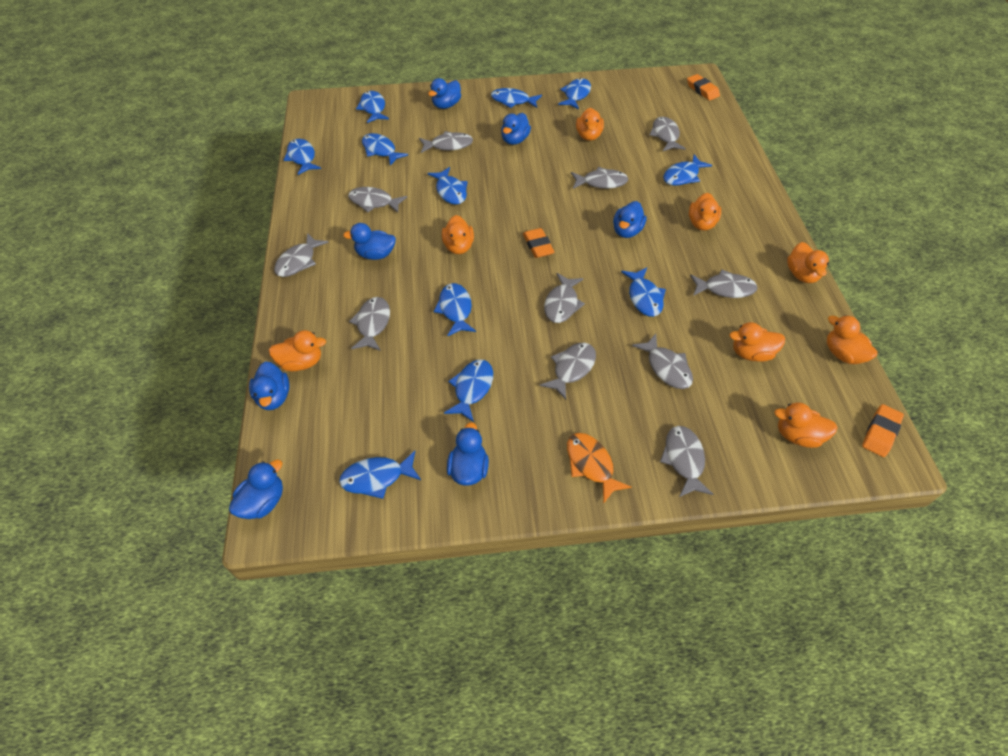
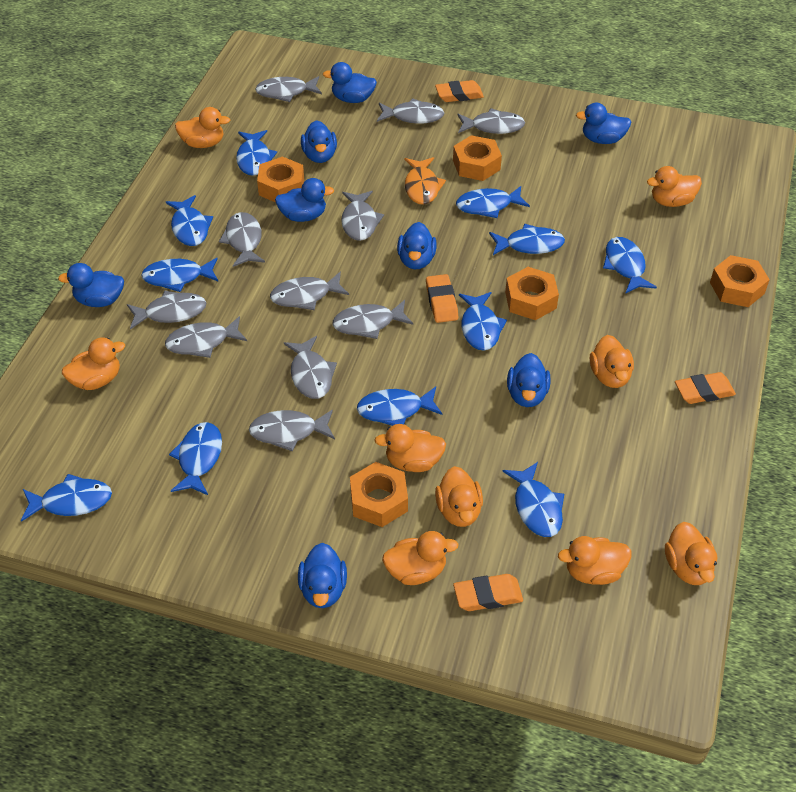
blue duck: 7 -> 8
orange duck: 8 -> 9
orange eraser: 3 -> 4
orange nut: 0 -> 5

